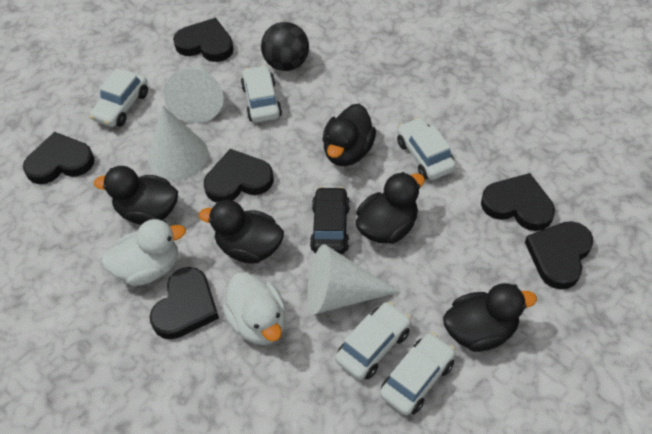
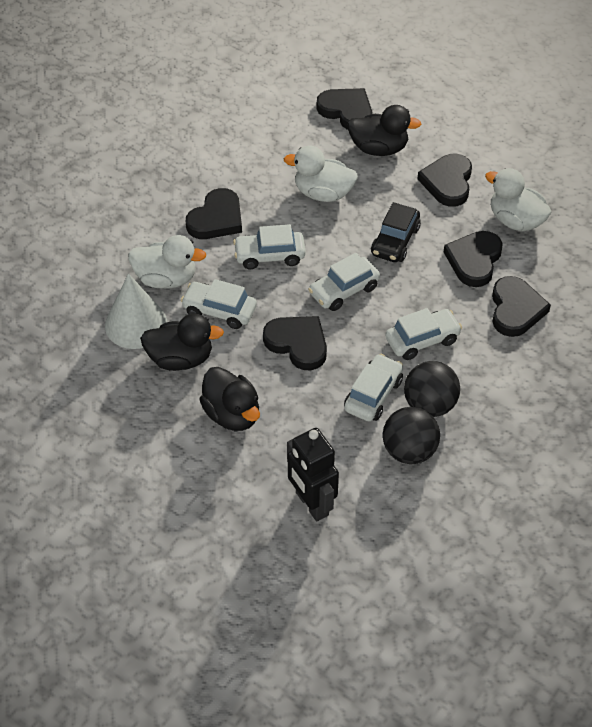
black ball: 1 -> 2
black duck: 5 -> 3
black robot: 0 -> 1
white cone: 3 -> 1
white duck: 2 -> 3

